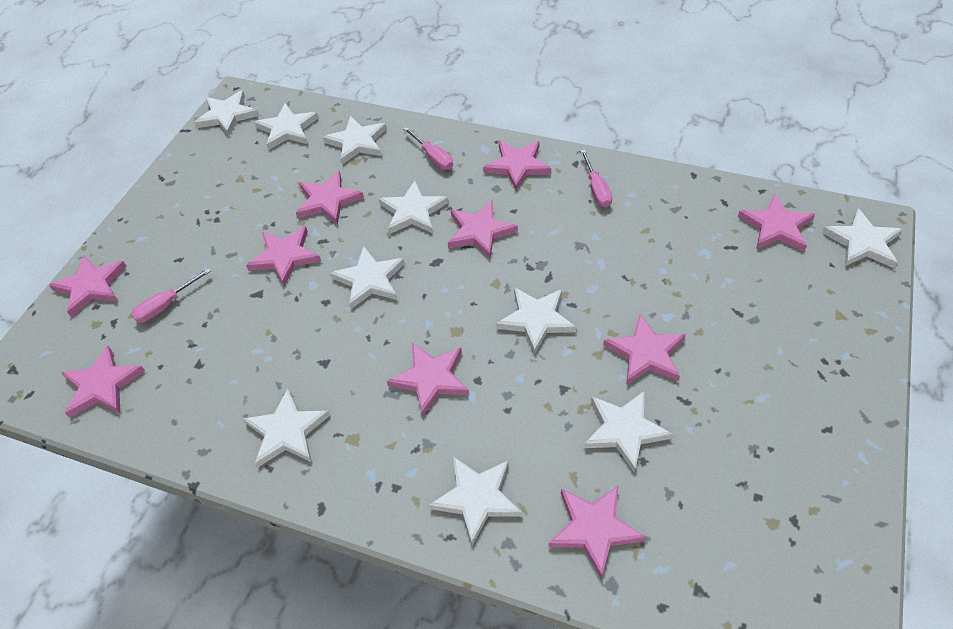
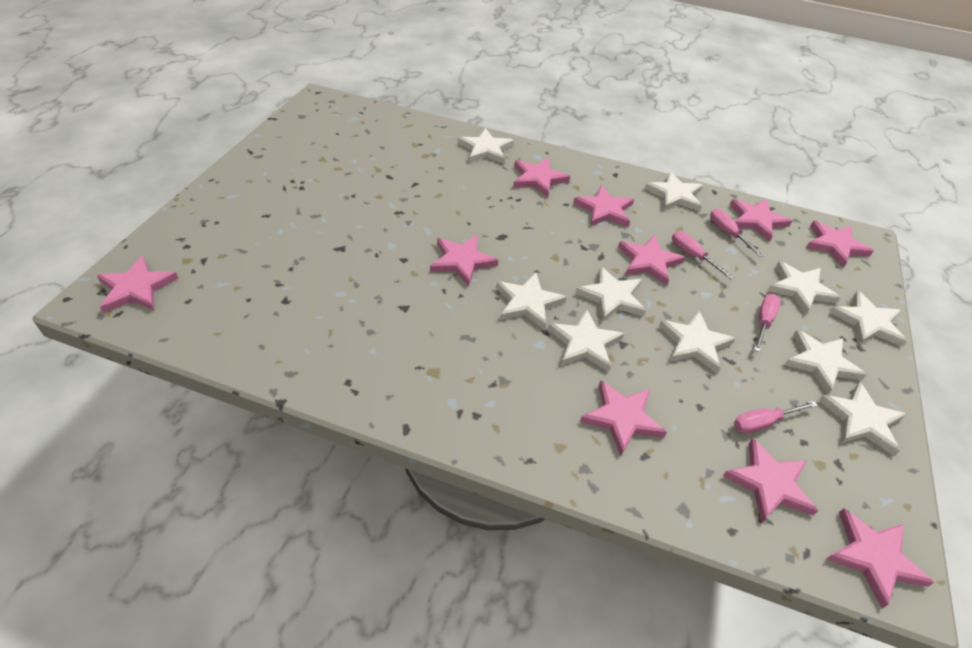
pink screwdriver: 3 -> 4

